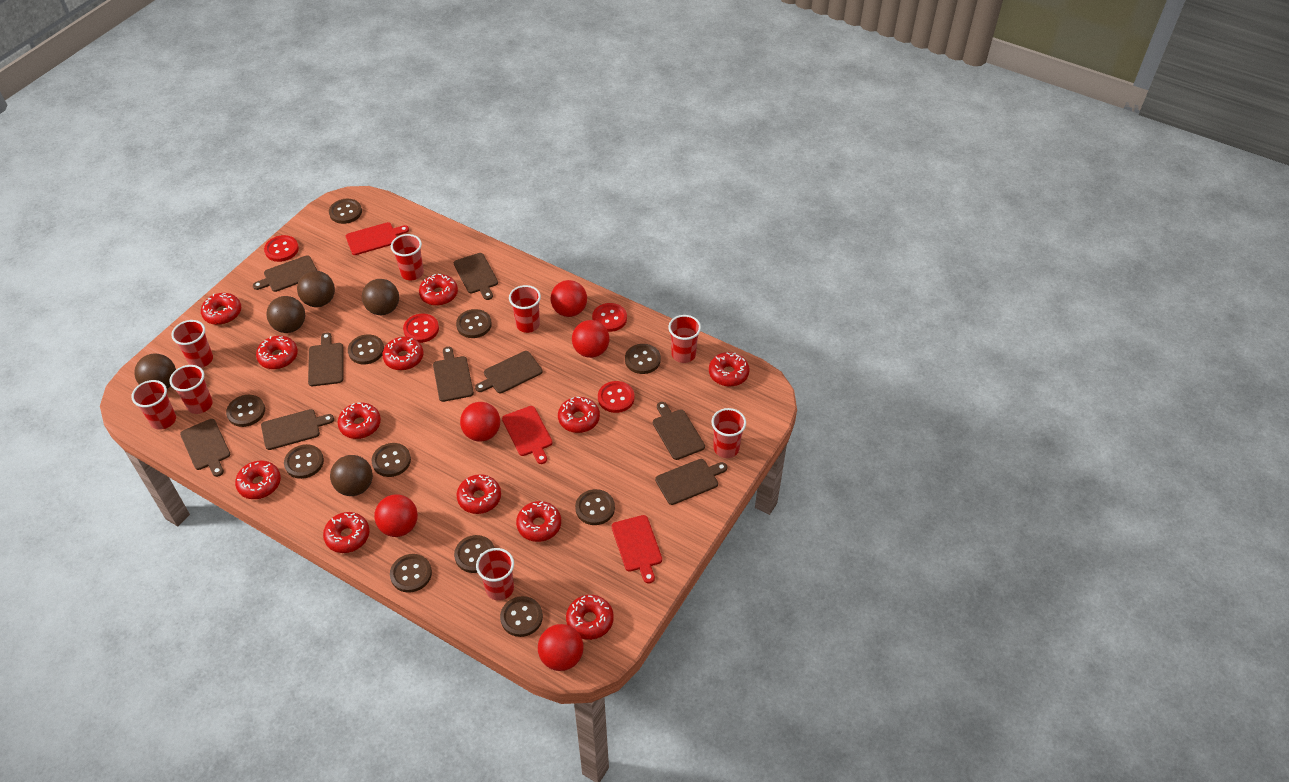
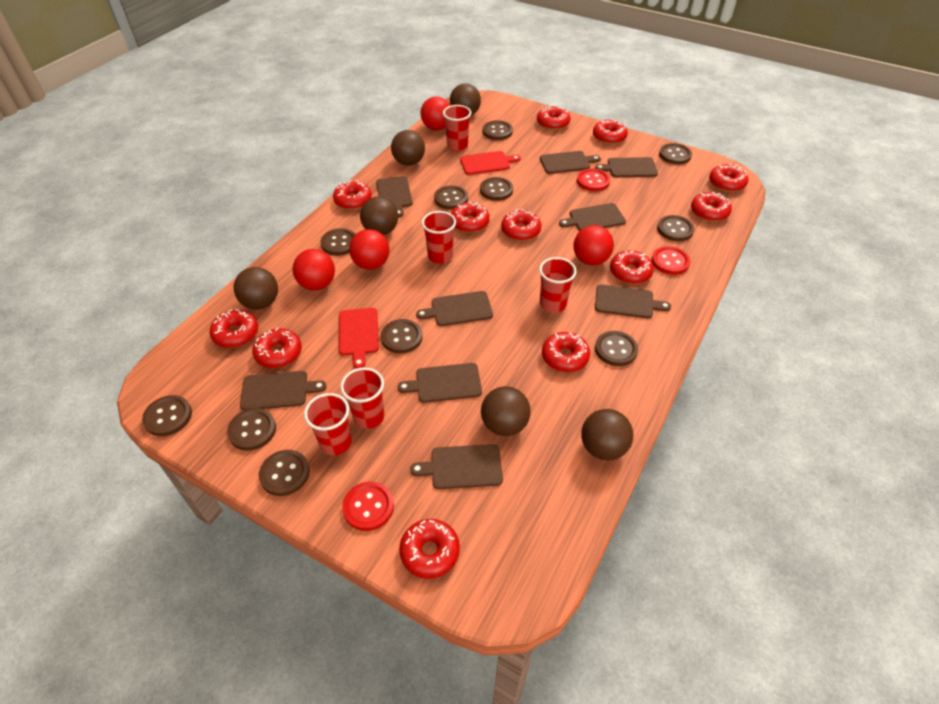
brown ball: 5 -> 6
red ball: 5 -> 4
red button: 4 -> 3
red cup: 8 -> 5
red cutting board: 3 -> 2

